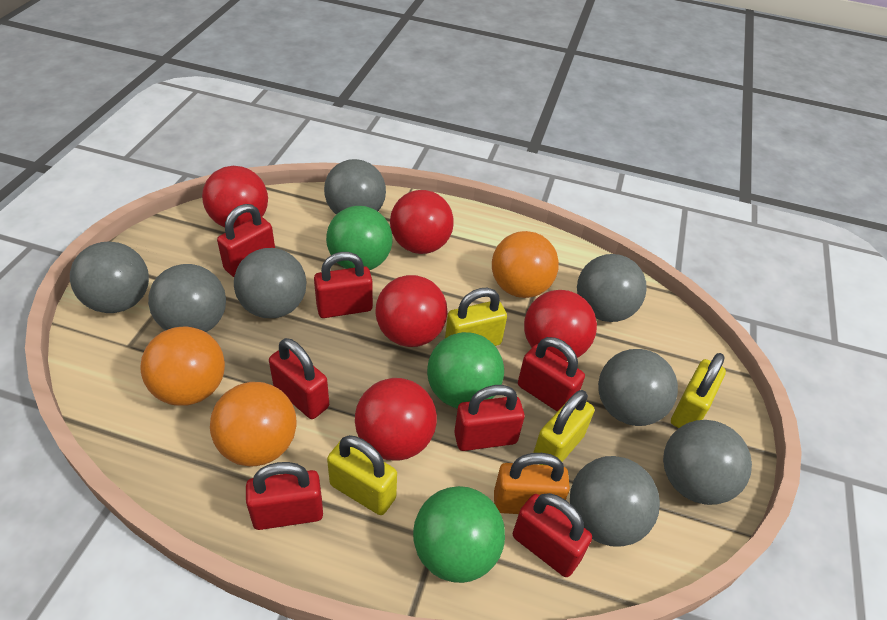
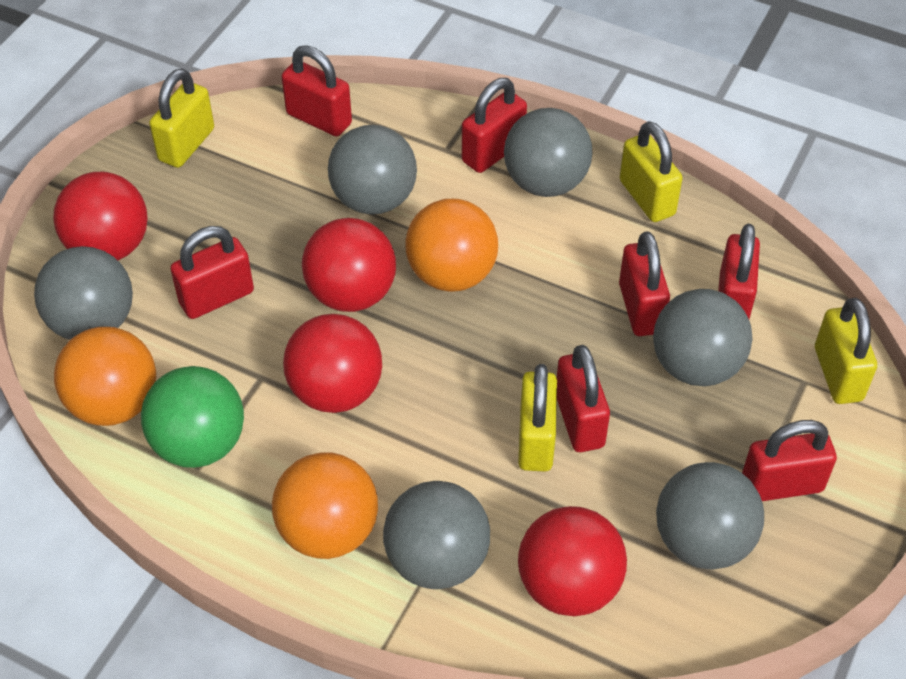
green ball: 3 -> 1
grey ball: 8 -> 6
orange padlock: 1 -> 0
red ball: 5 -> 4

